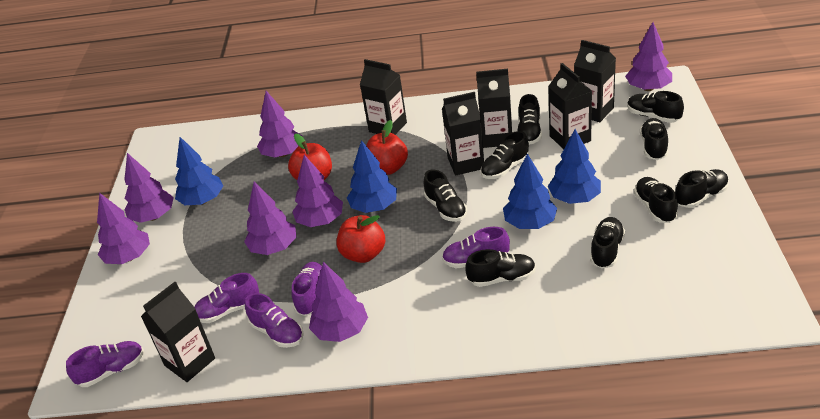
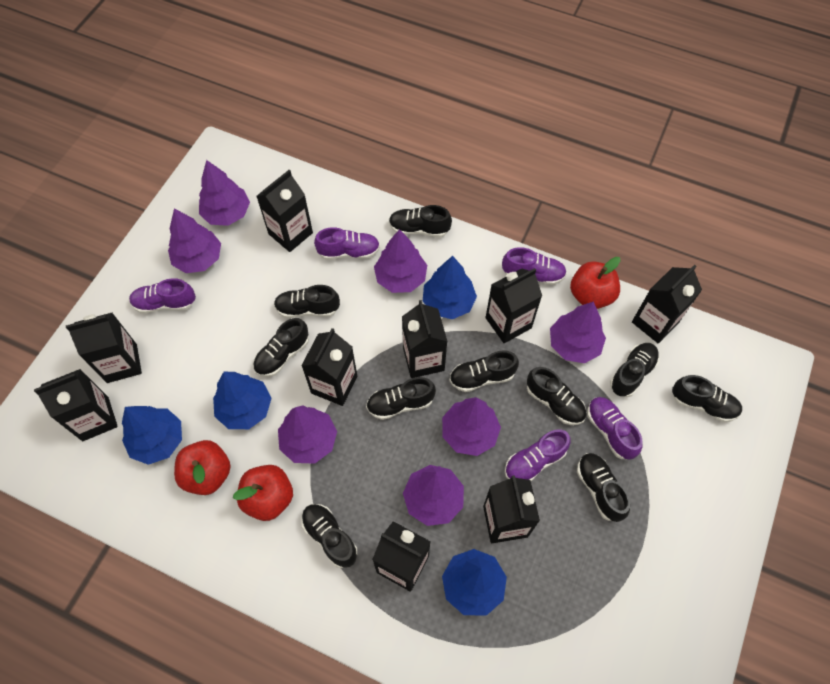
black carton: 6 -> 9
black shoe: 9 -> 10

